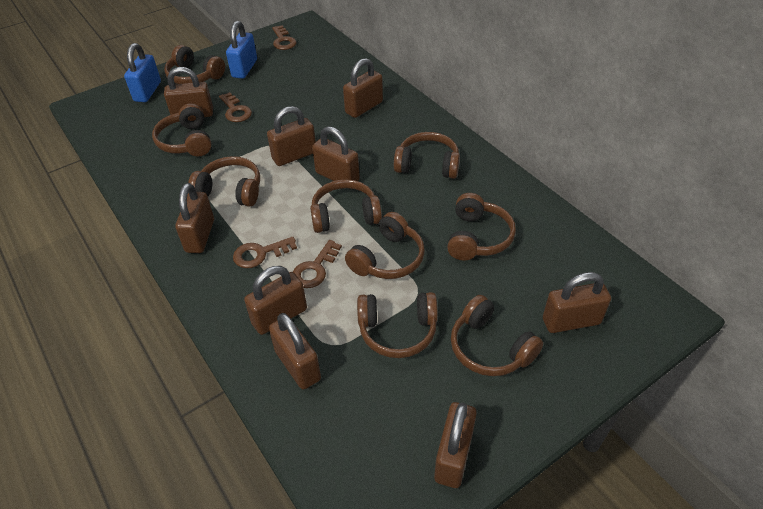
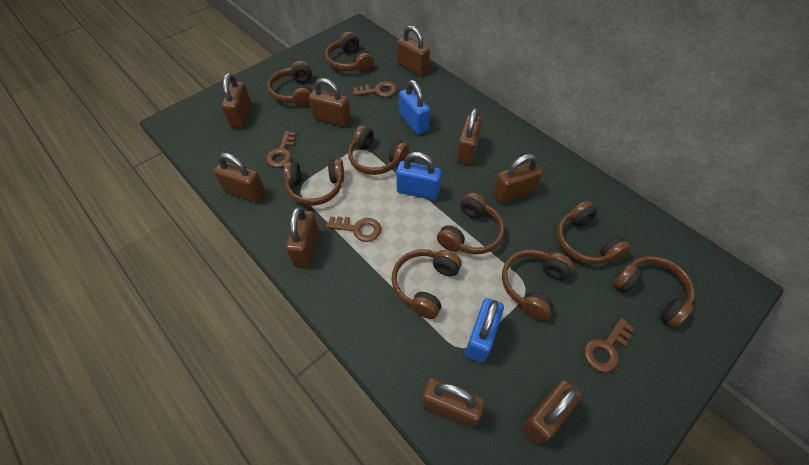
blue padlock: 2 -> 3

